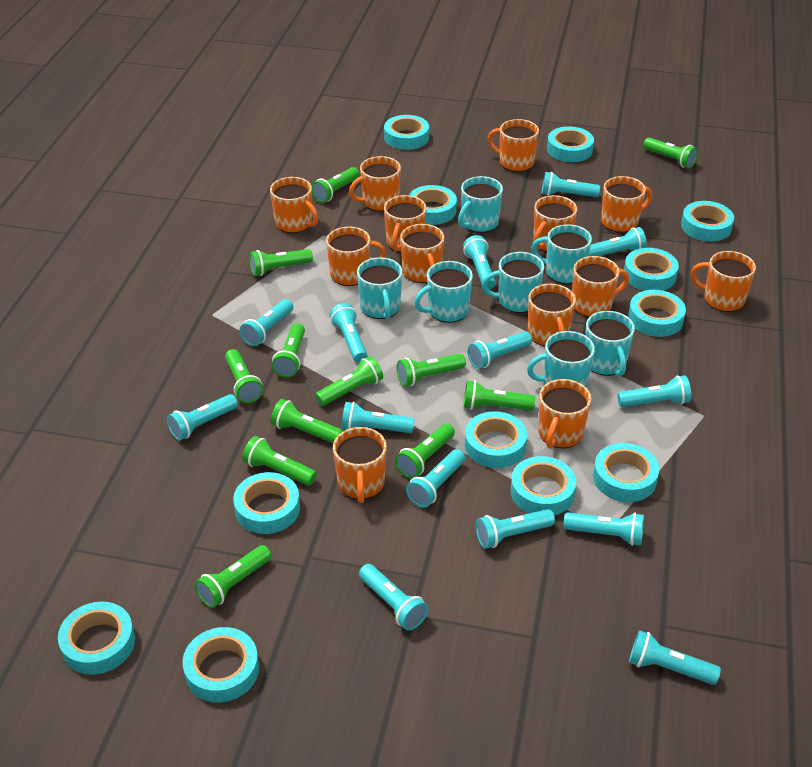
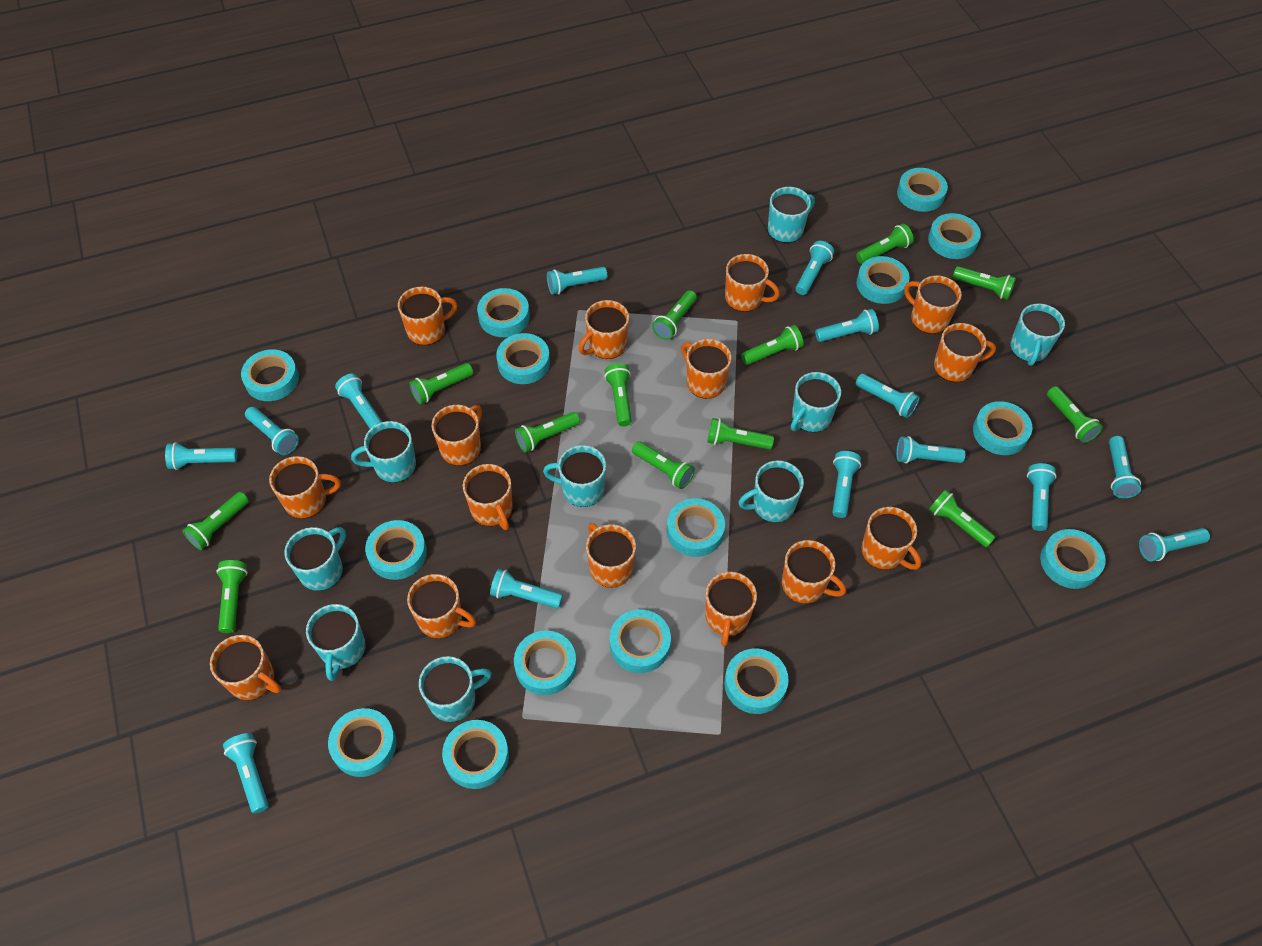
green flashlight: 12 -> 13
orange mug: 13 -> 15
turquoise mug: 7 -> 9
turquoise tape: 12 -> 15

